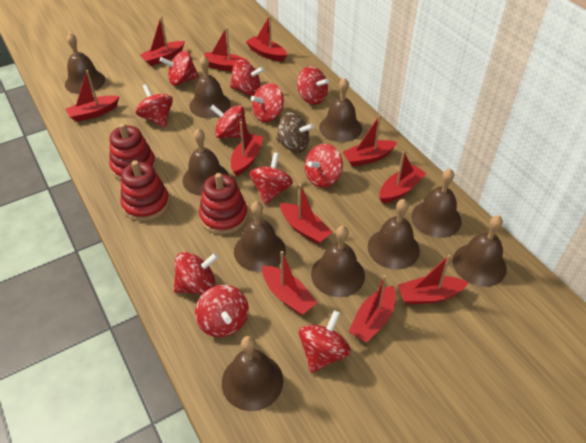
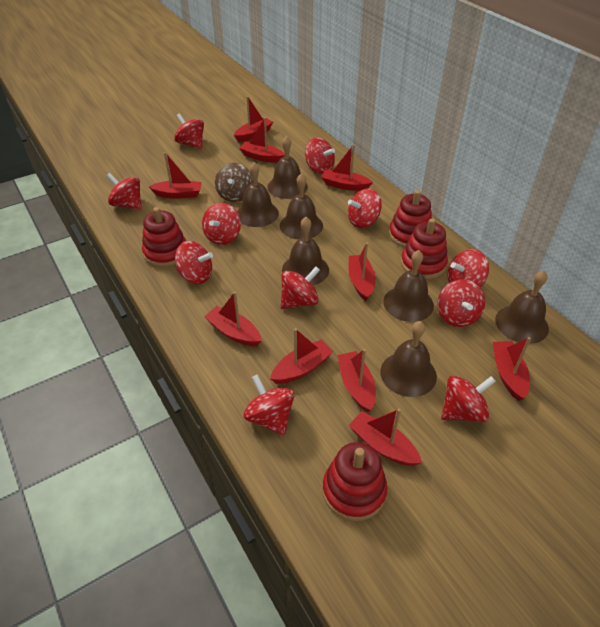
brown bell: 10 -> 7
red boat: 11 -> 10
red stacking toy: 3 -> 4

